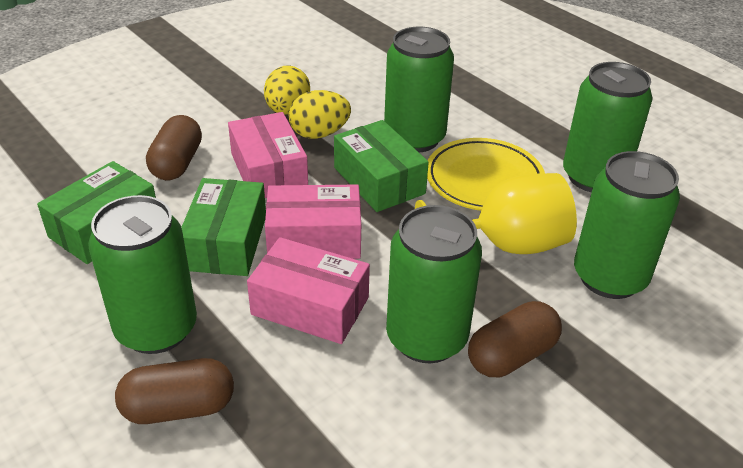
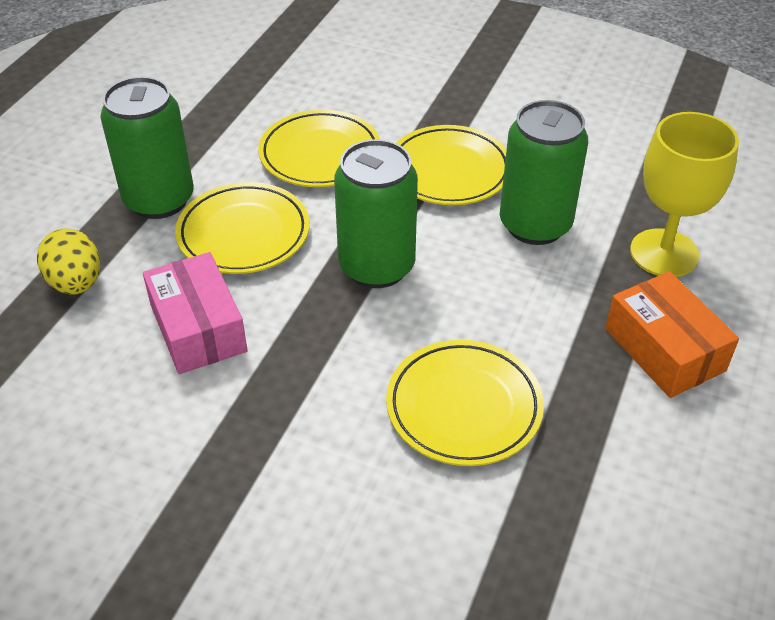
brown capsule: 3 -> 0
green box: 3 -> 0
green can: 5 -> 3
orange box: 0 -> 1
pink box: 3 -> 1
yellow egg: 2 -> 1
yellow plate: 1 -> 4

